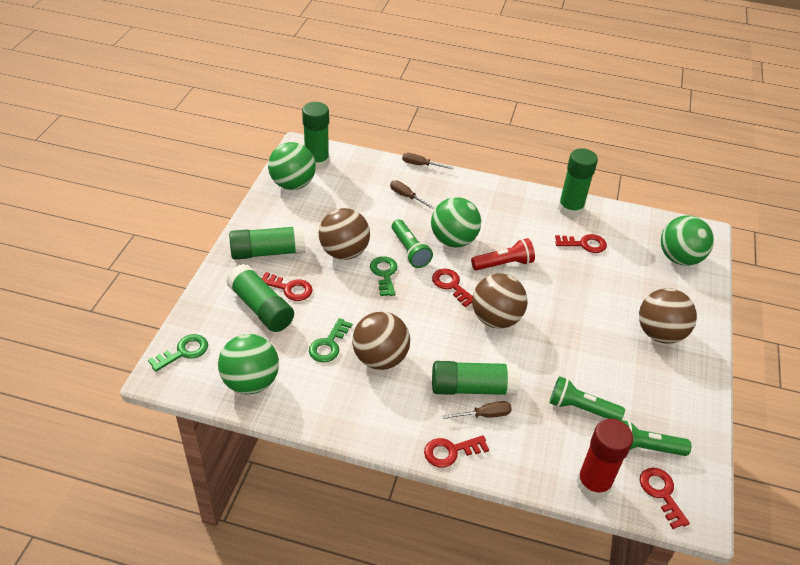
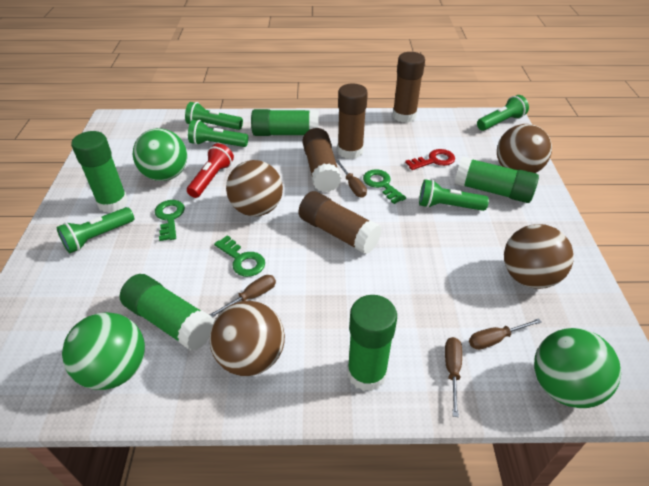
brown glue stick: 0 -> 4
brown screwdriver: 3 -> 4
green ball: 4 -> 3
green flashlight: 3 -> 5
red glue stick: 1 -> 0
red key: 5 -> 1

